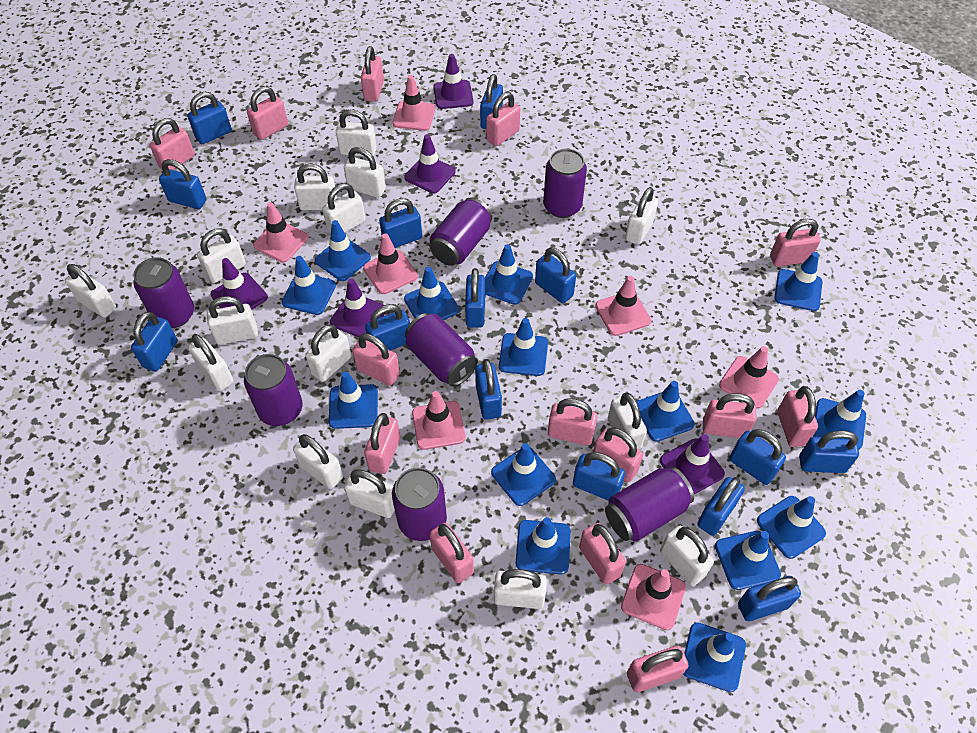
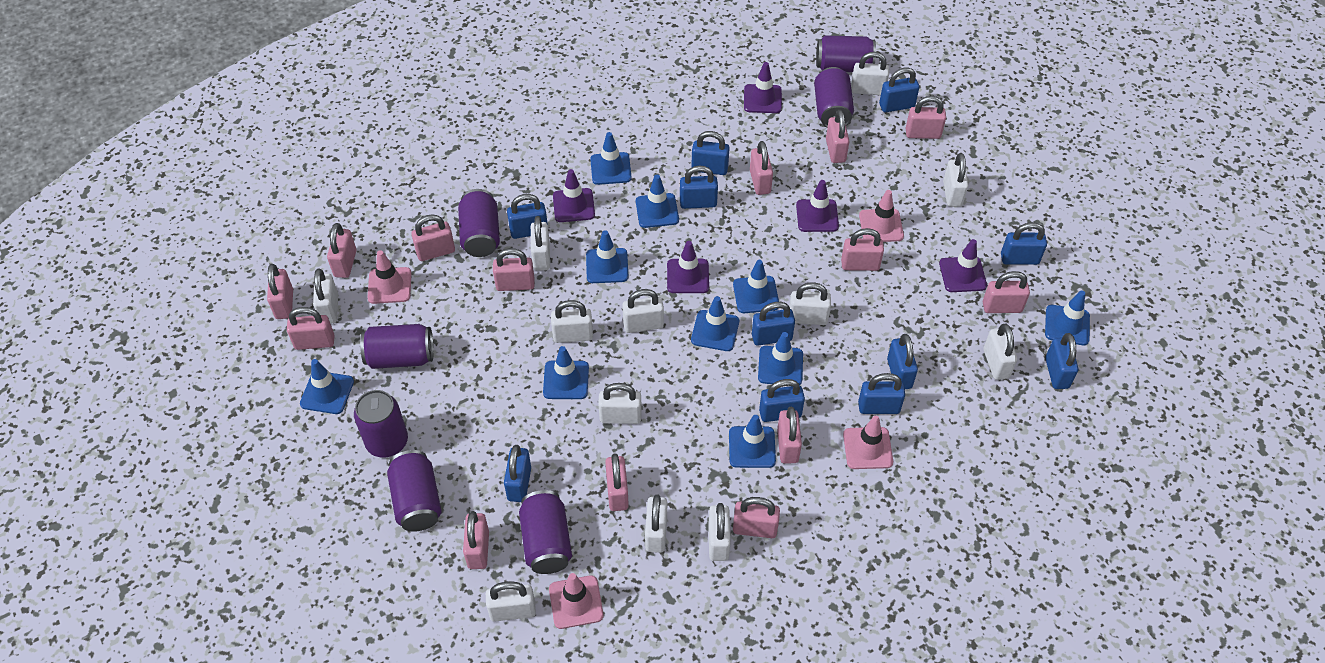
blue padlock: 14 -> 11
blue traffic cone: 14 -> 10
pink traffic cone: 7 -> 4
white padlock: 15 -> 12

